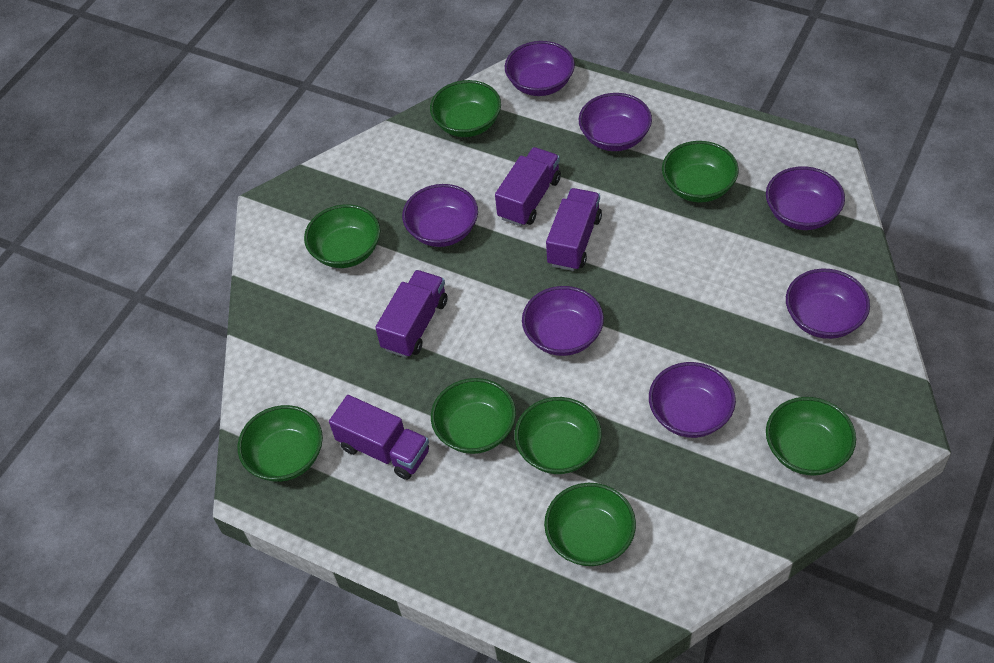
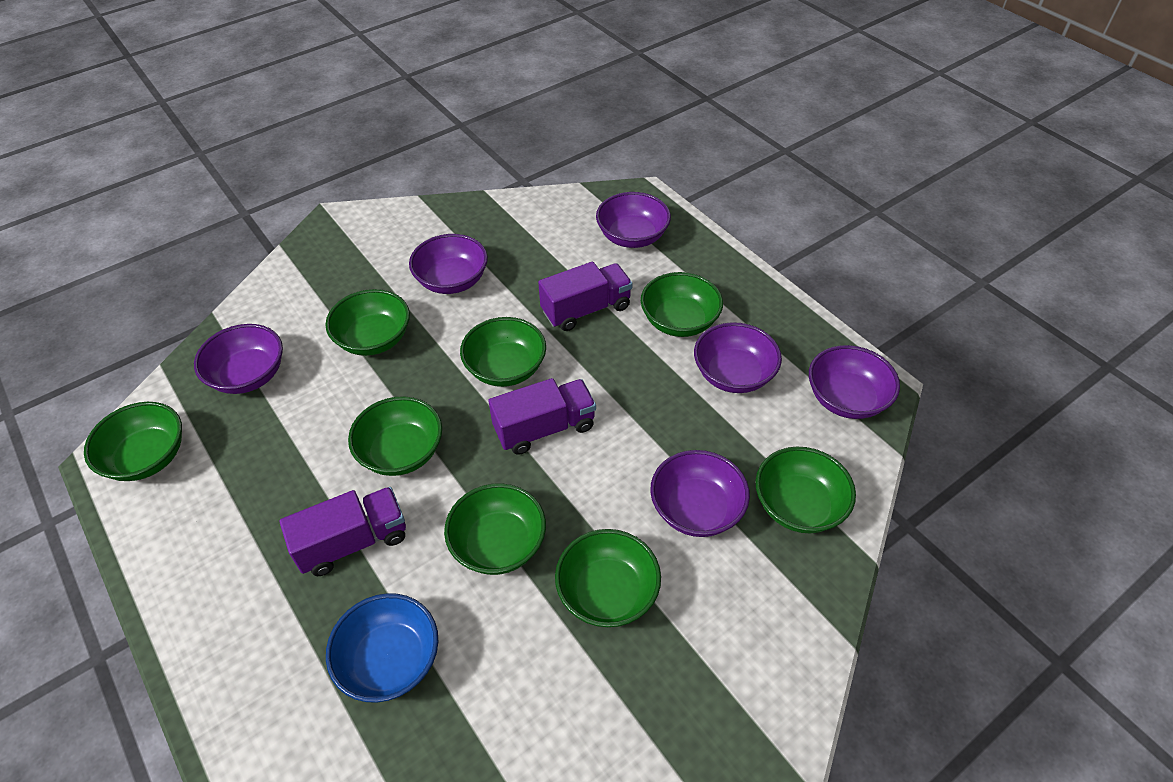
blue bowl: 0 -> 1
purple bowl: 7 -> 6
purple truck: 4 -> 3

